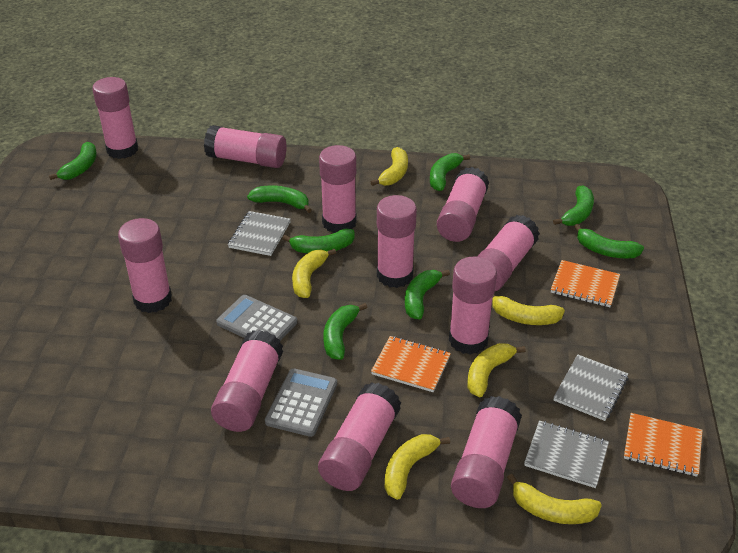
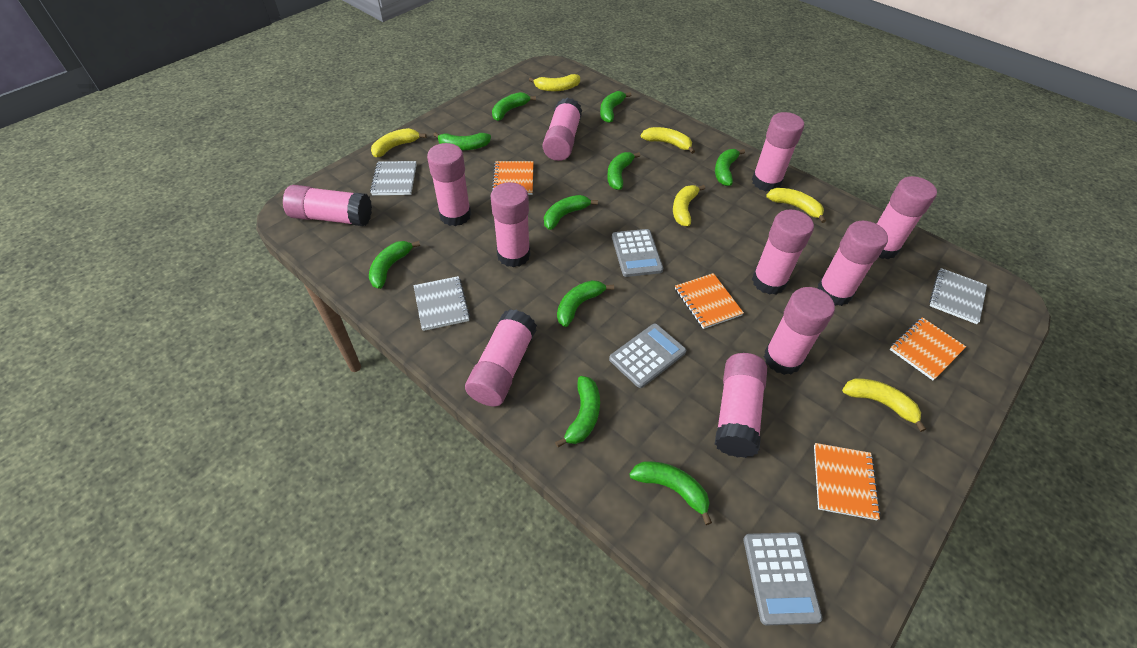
green banana: 8 -> 10
grey calculator: 2 -> 3
orange notebook: 3 -> 4

